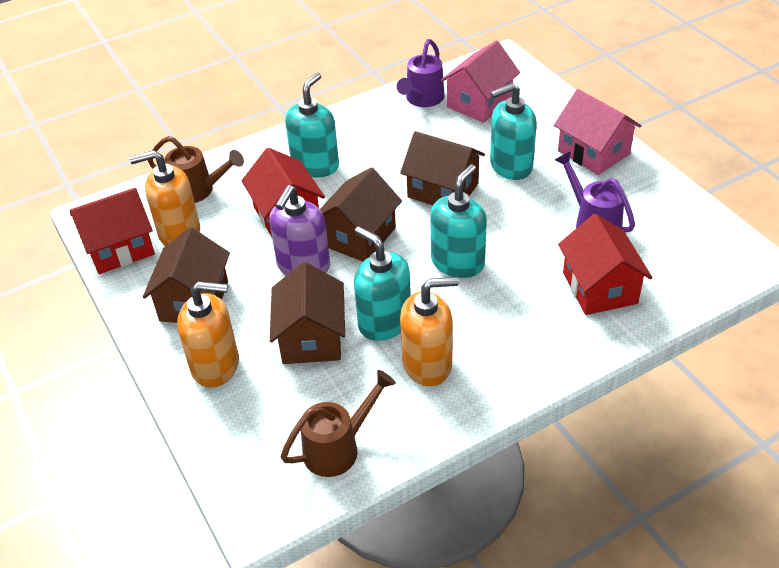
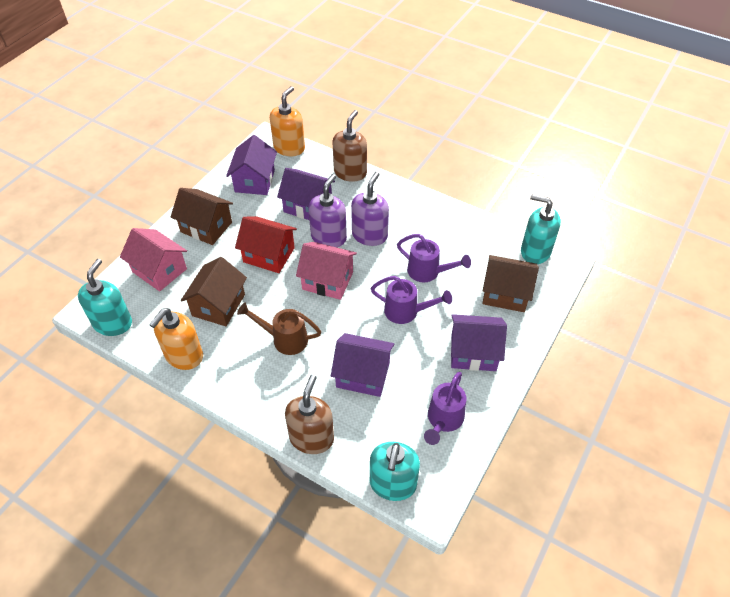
brown house: 4 -> 3
brown soap dispenser: 0 -> 2
brown watering can: 2 -> 1
orange soap dispenser: 3 -> 2
purple house: 0 -> 4
purple soap dispenser: 1 -> 2
purple watering can: 2 -> 3
red house: 3 -> 1
turquoise soap dispenser: 4 -> 3

